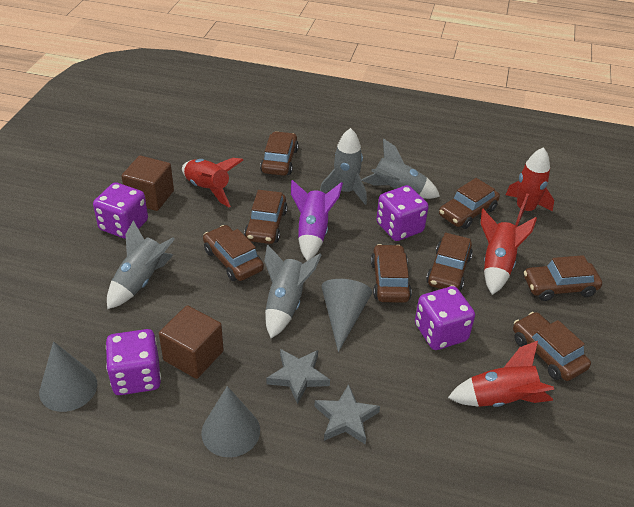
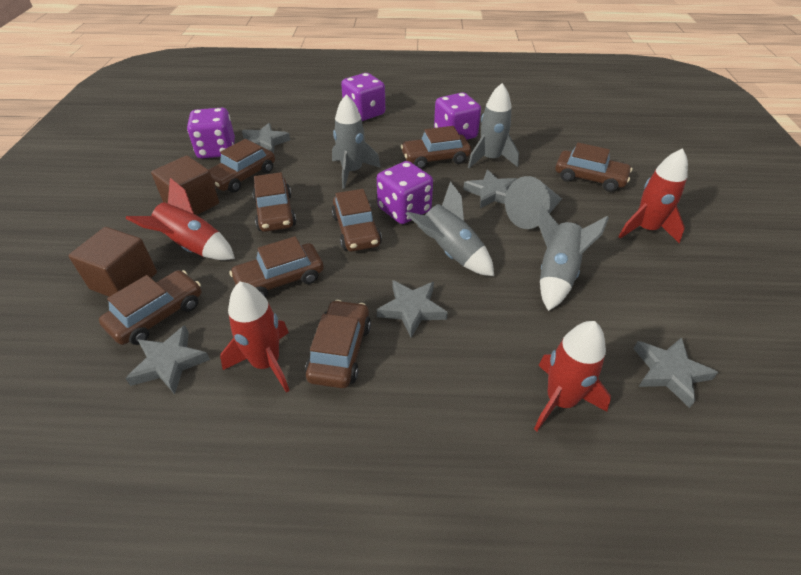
grey cone: 3 -> 1
grey star: 2 -> 5
purple rocket: 1 -> 0

